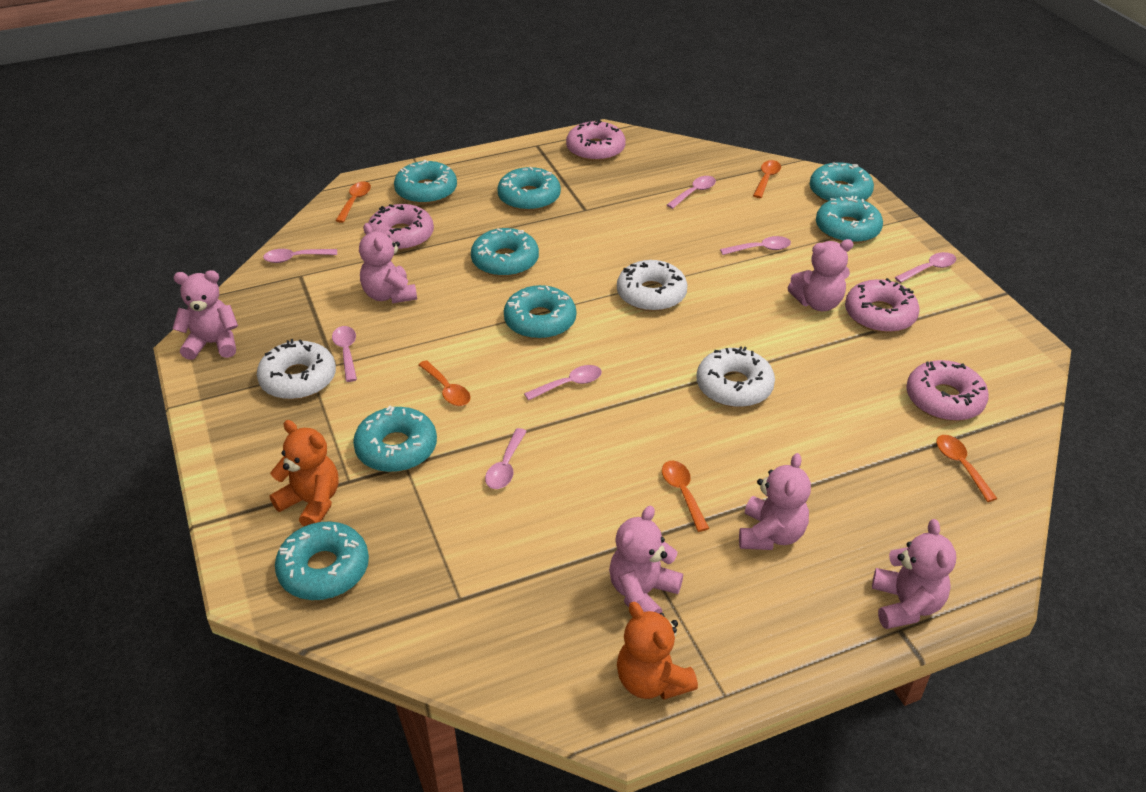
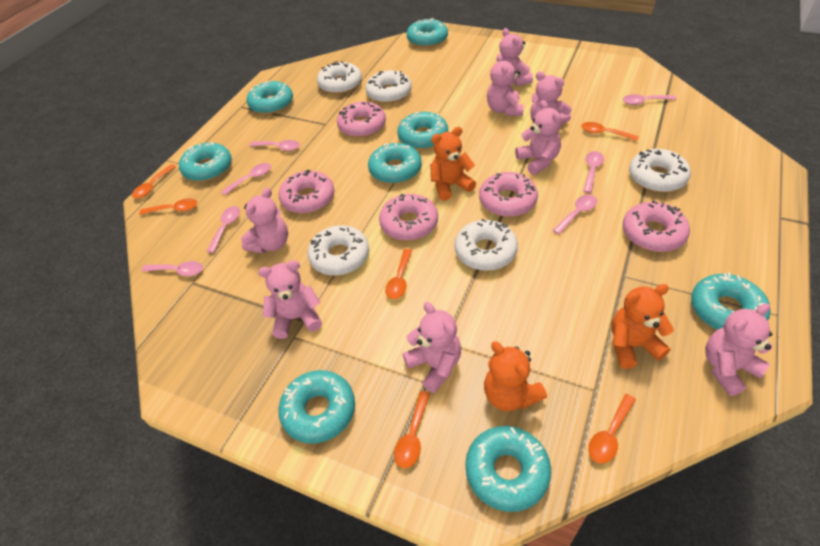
orange spoon: 5 -> 6
orange teddy bear: 2 -> 3
pink donut: 4 -> 5
pink teddy bear: 6 -> 8
white donut: 3 -> 5

